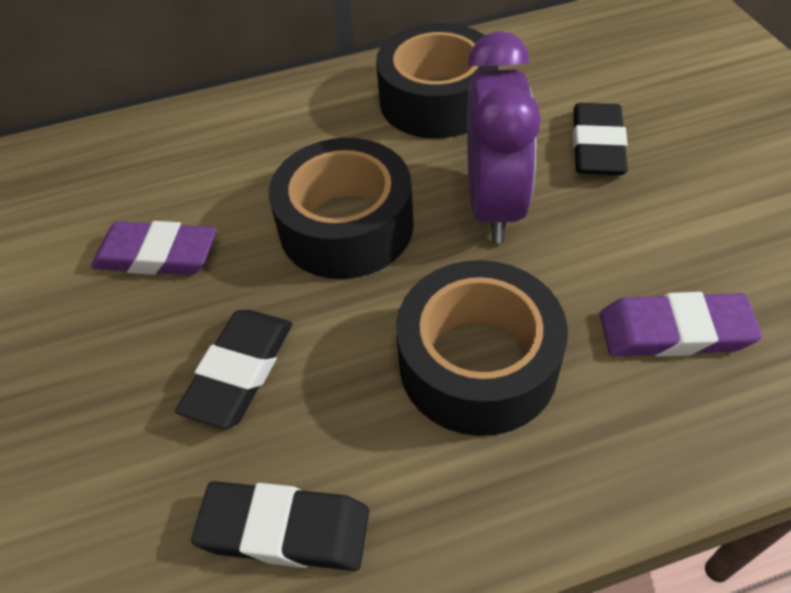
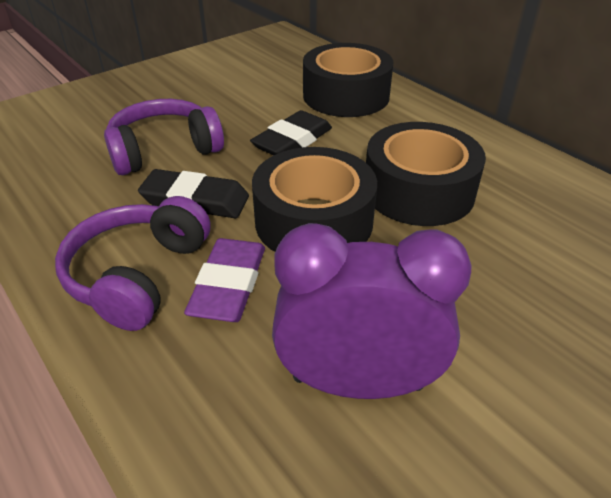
black eraser: 3 -> 2
purple eraser: 2 -> 1
purple headphones: 0 -> 2

